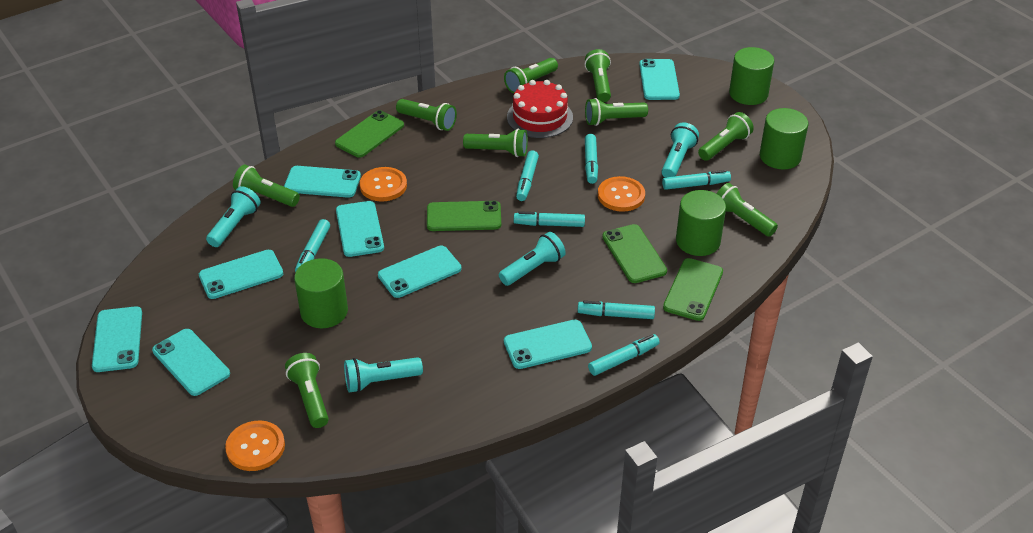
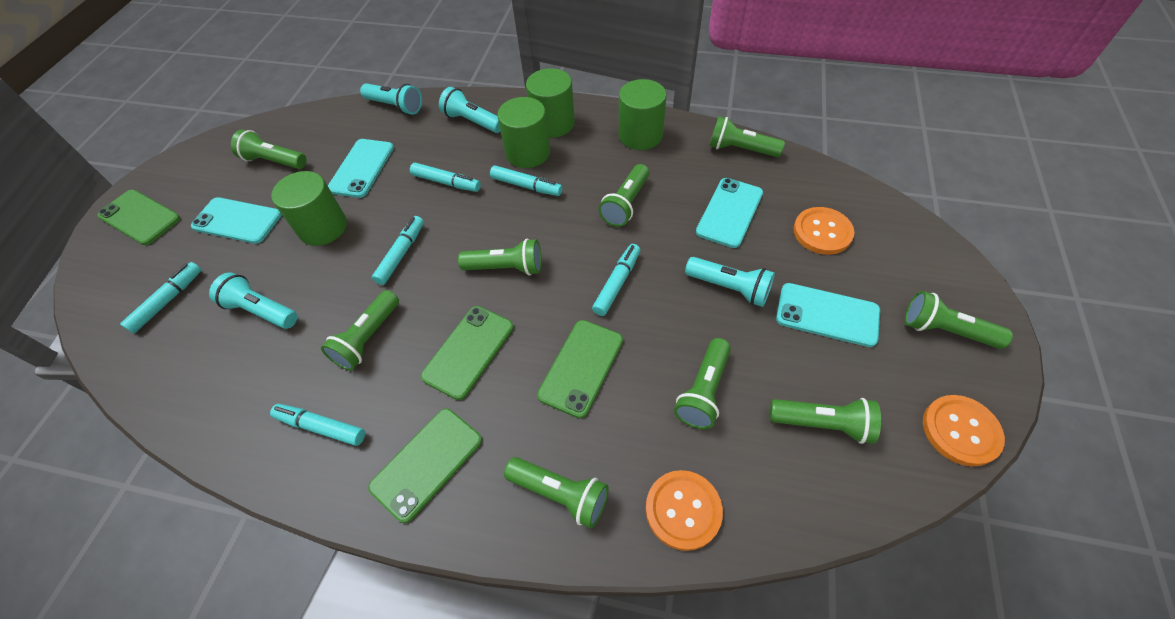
red cake: 1 -> 0
turquoise marker: 7 -> 6
turquoise phone: 8 -> 4

